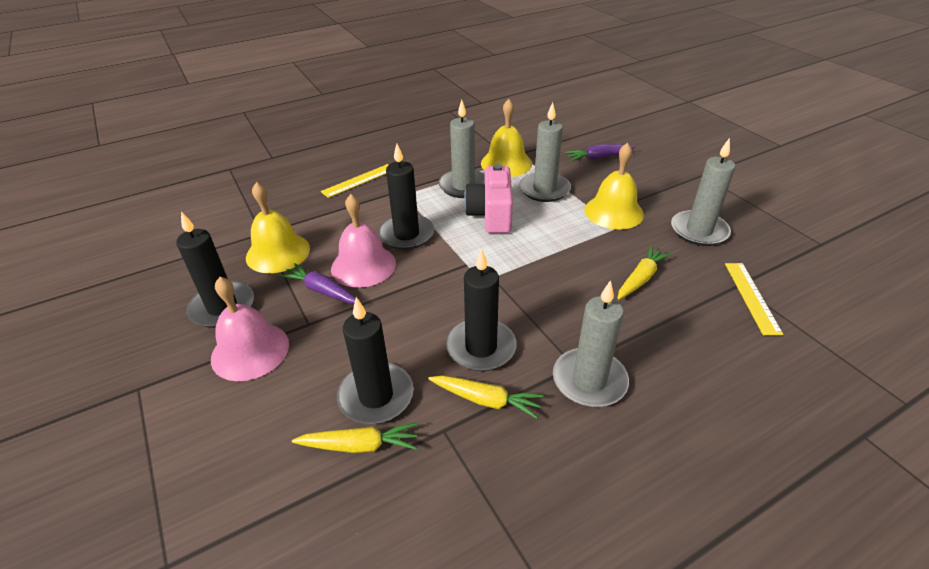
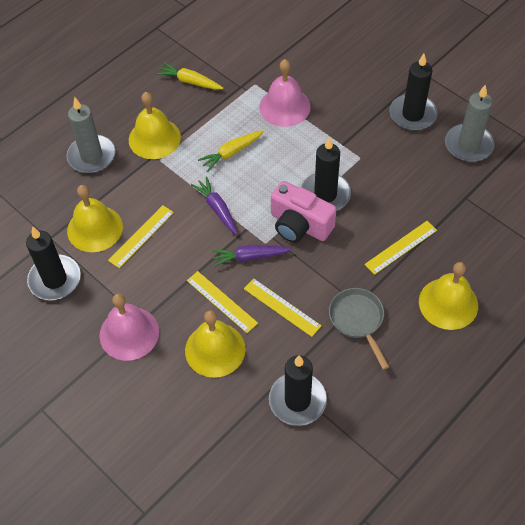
grey candle: 4 -> 2
grey pan: 0 -> 1
yellow bell: 3 -> 4
yellow carrot: 3 -> 2
yellow ruler: 2 -> 4

